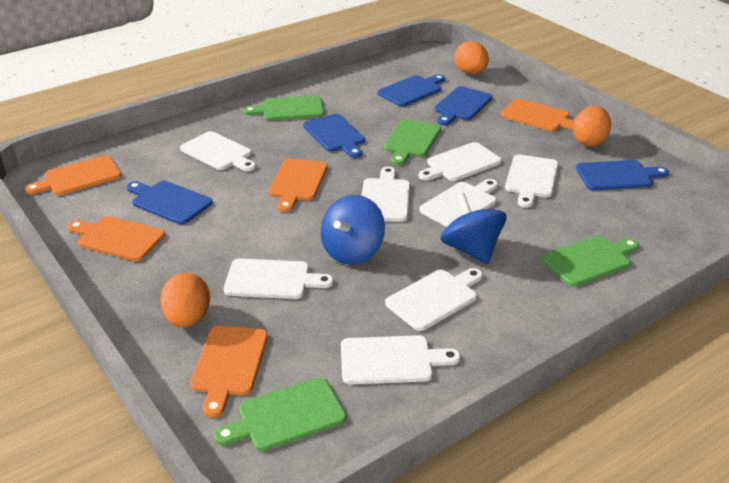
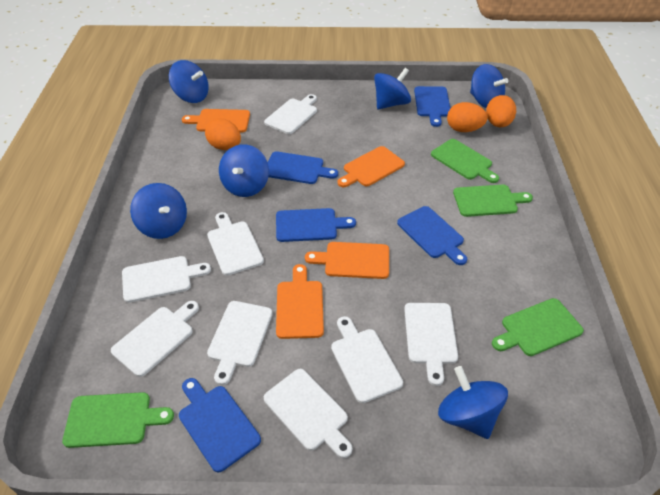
blue spinning top: 2 -> 6
orange cutting board: 5 -> 4

